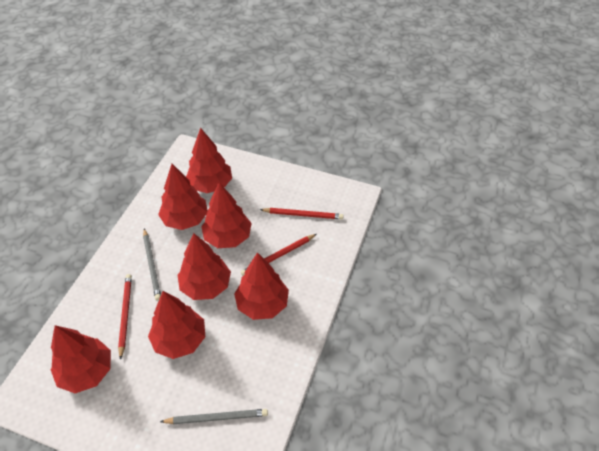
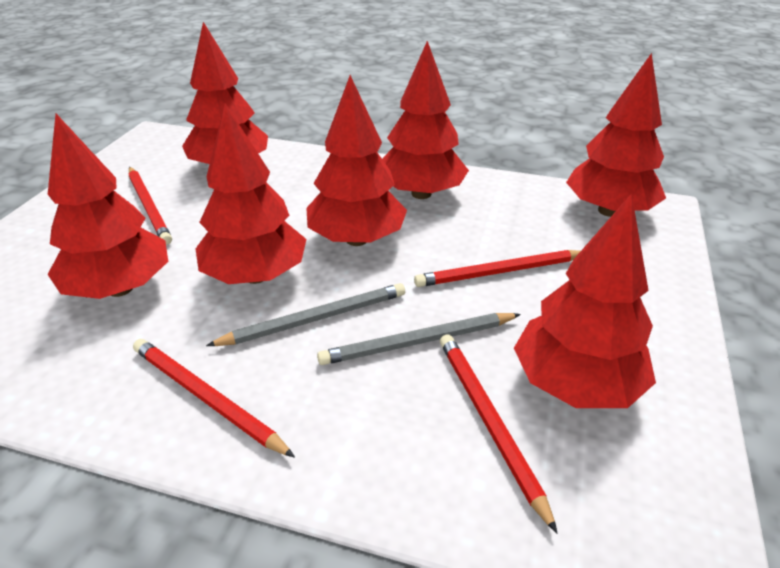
red pencil: 3 -> 4

